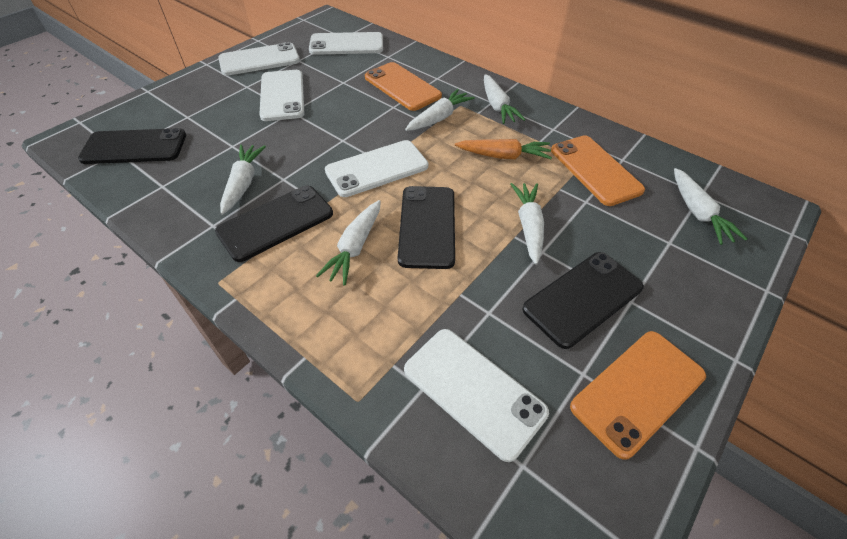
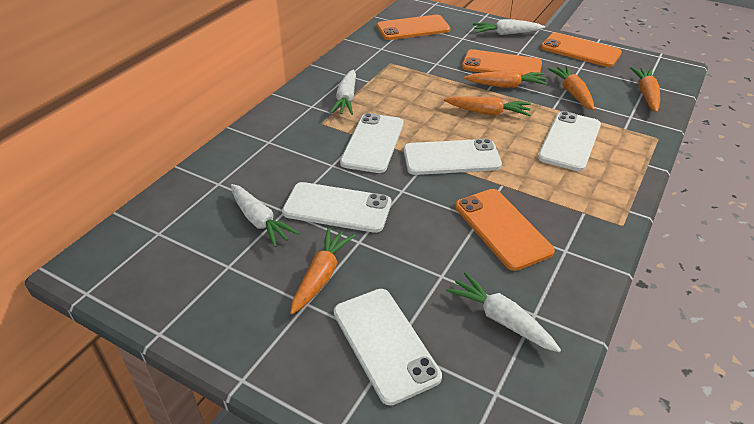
black phone: 4 -> 0
orange carrot: 1 -> 5
orange phone: 3 -> 4
white carrot: 6 -> 4

